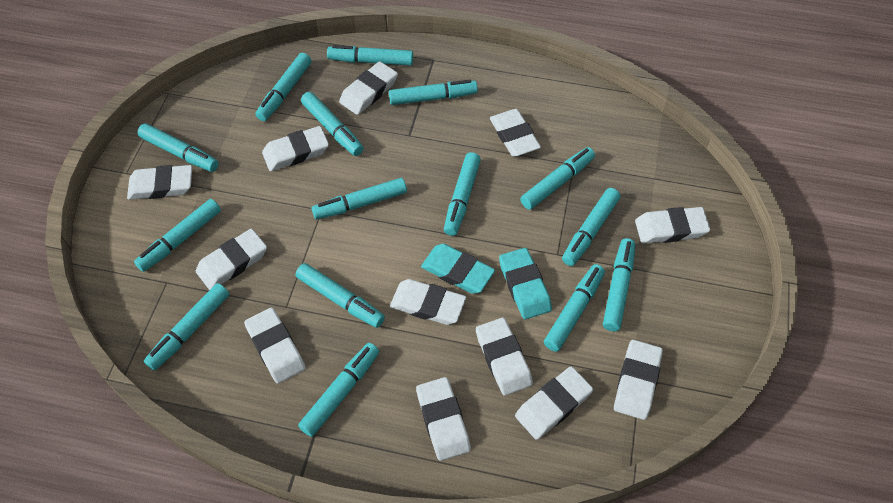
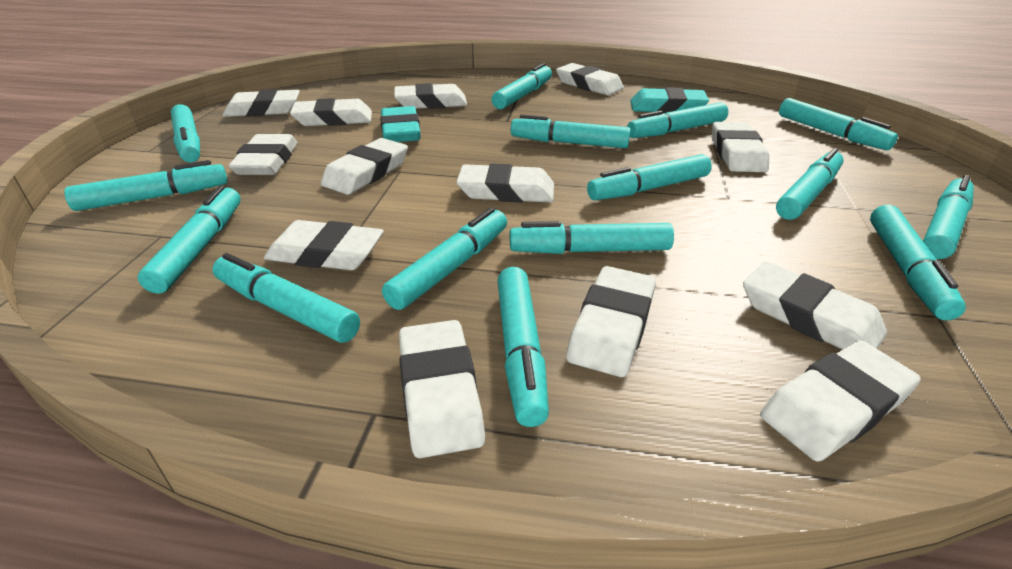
white eraser: 12 -> 13

